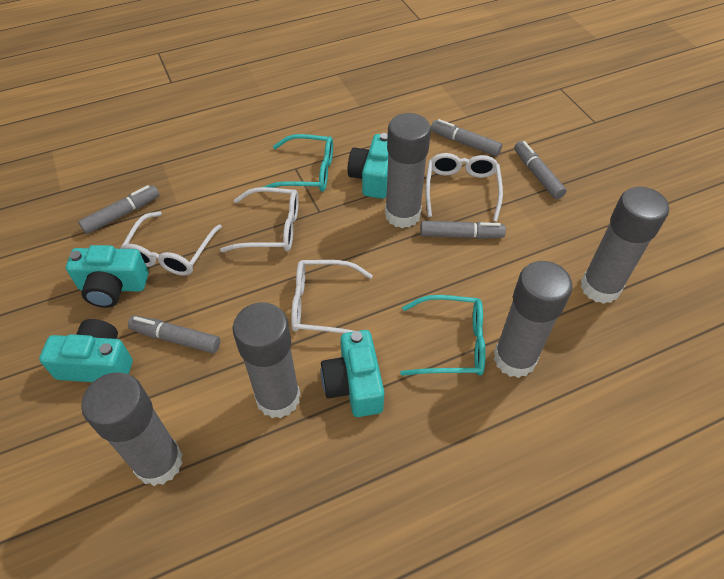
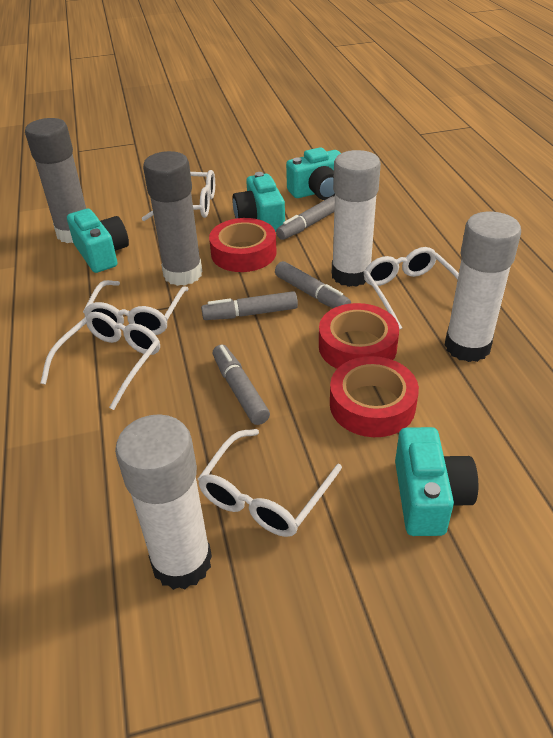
grey glue stick: 5 -> 2
grey marker: 5 -> 4
red tape: 0 -> 3
turquoise glasses: 2 -> 0
white glasses: 4 -> 5
white glue stick: 0 -> 3

